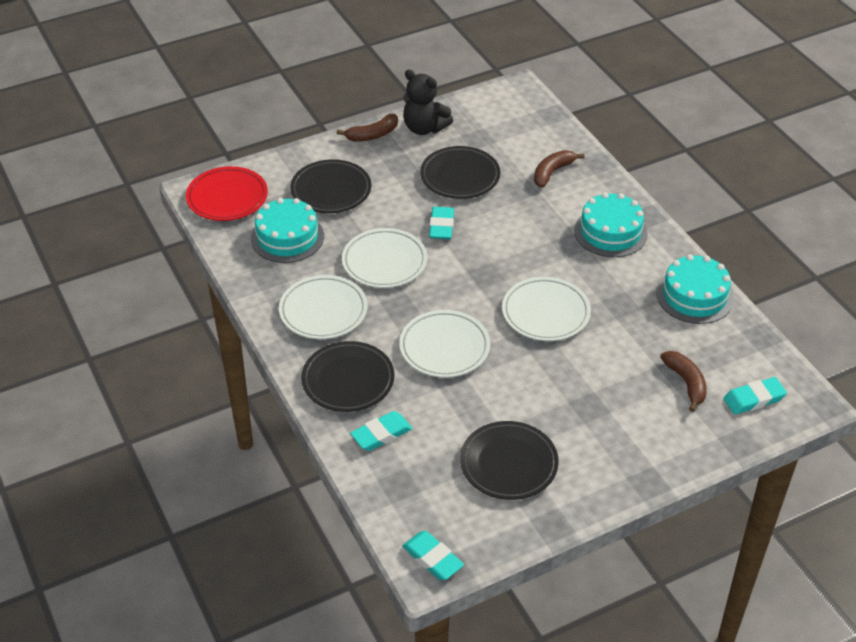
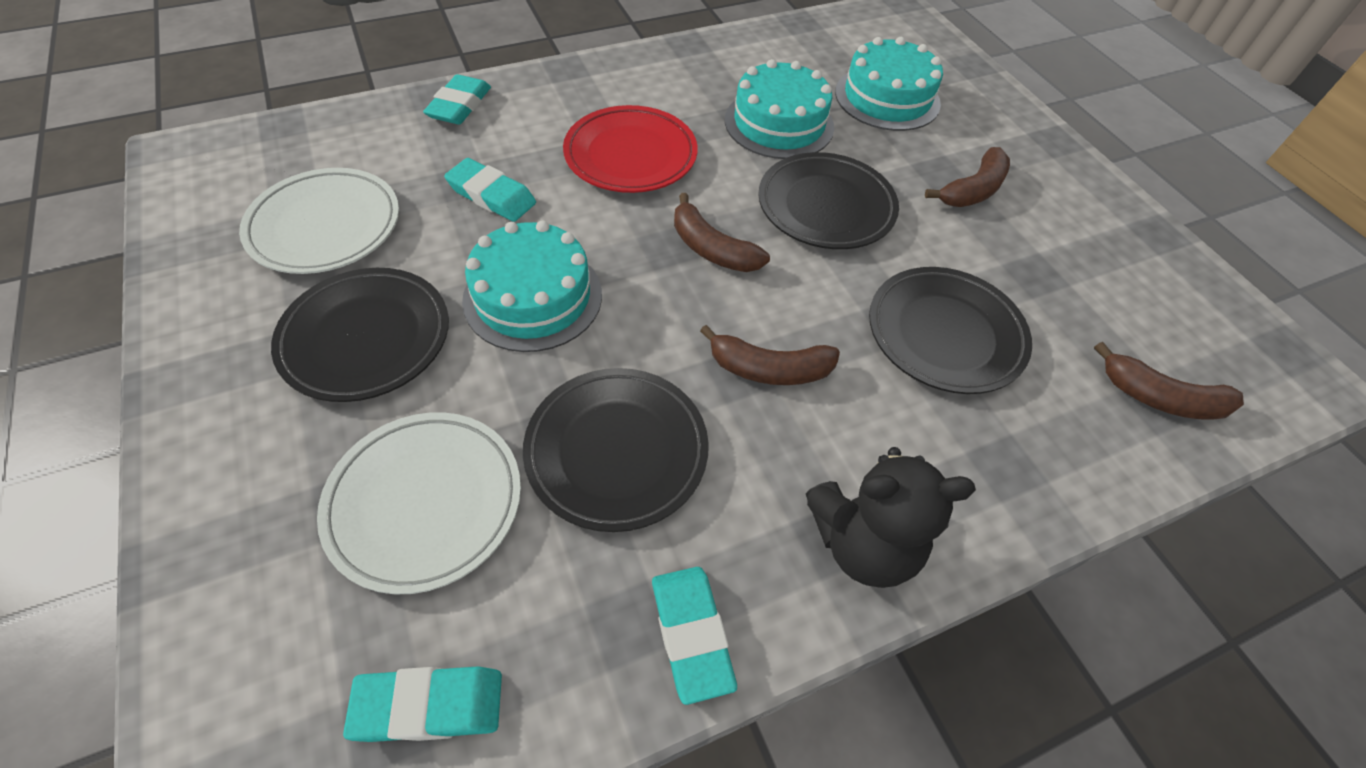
brown banana: 3 -> 4
white plate: 4 -> 2

